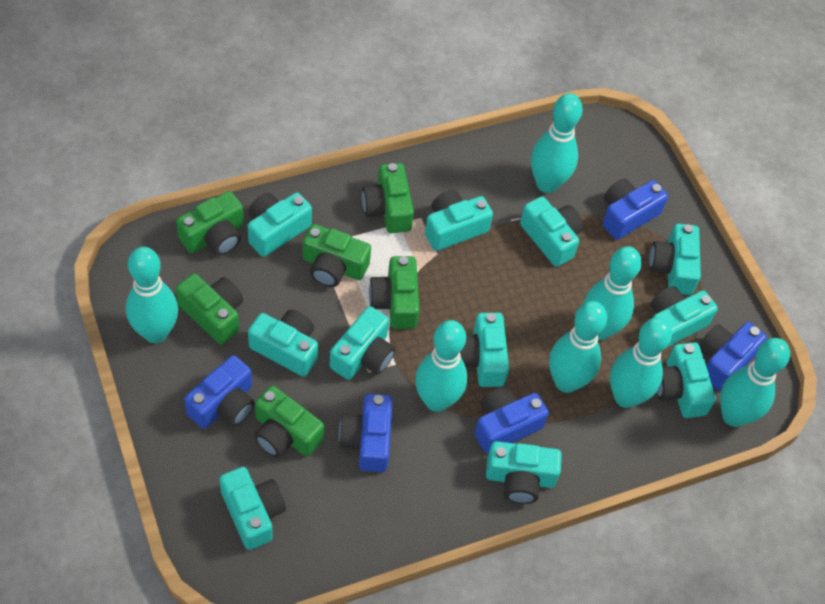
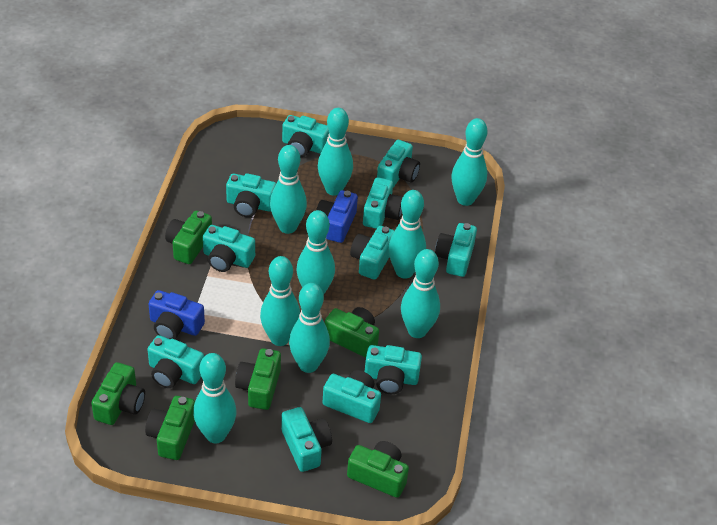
blue camera: 5 -> 2
turquoise bowling pin: 7 -> 9

